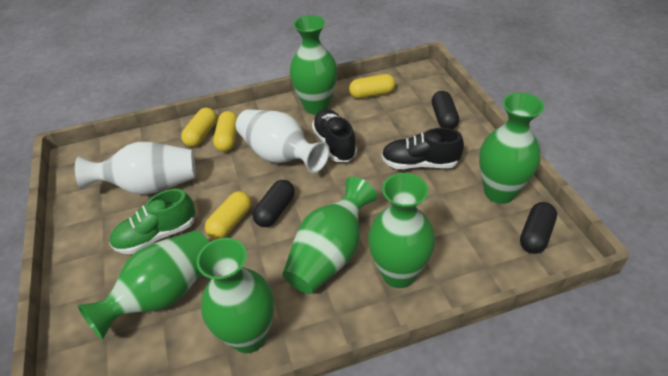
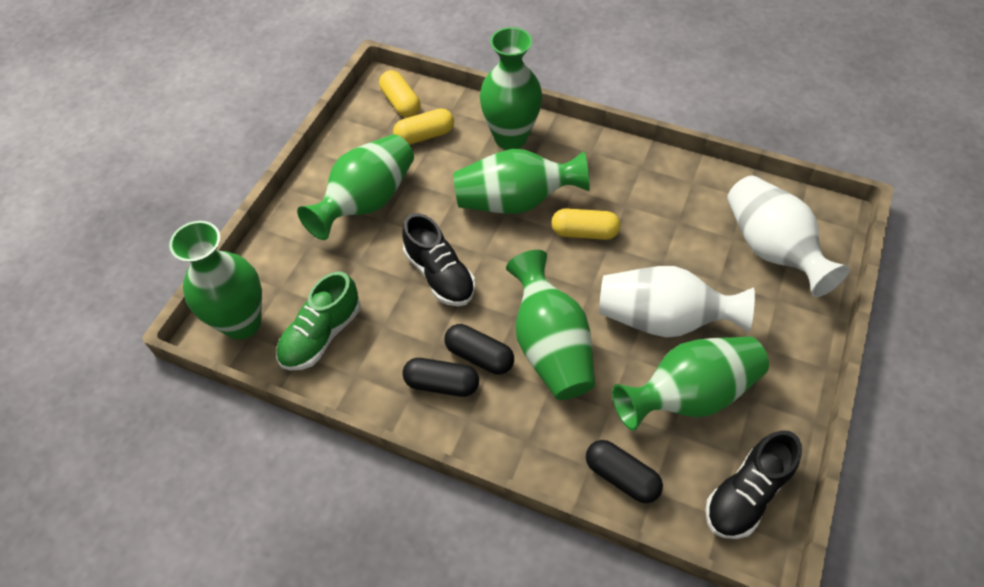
yellow capsule: 4 -> 3

